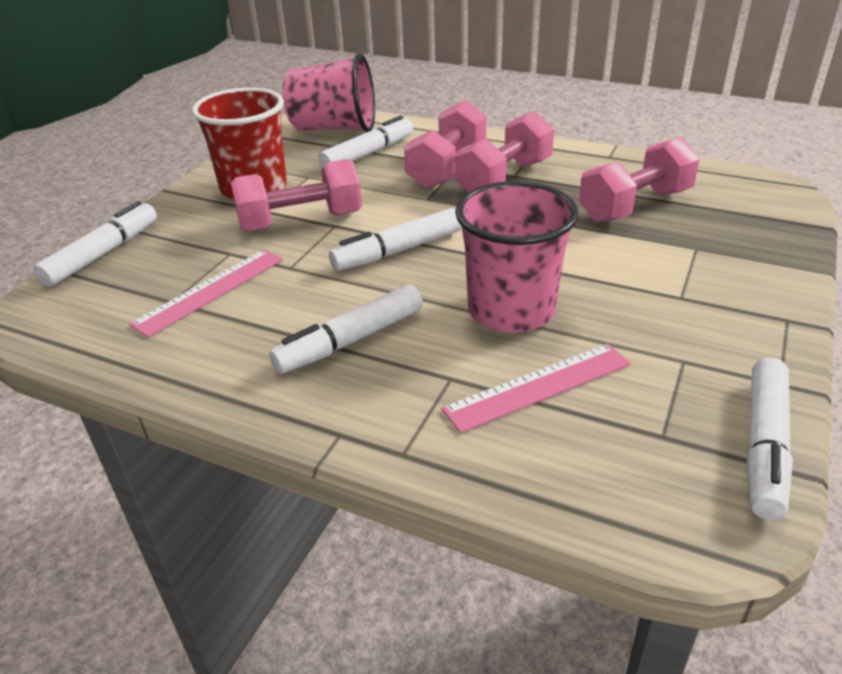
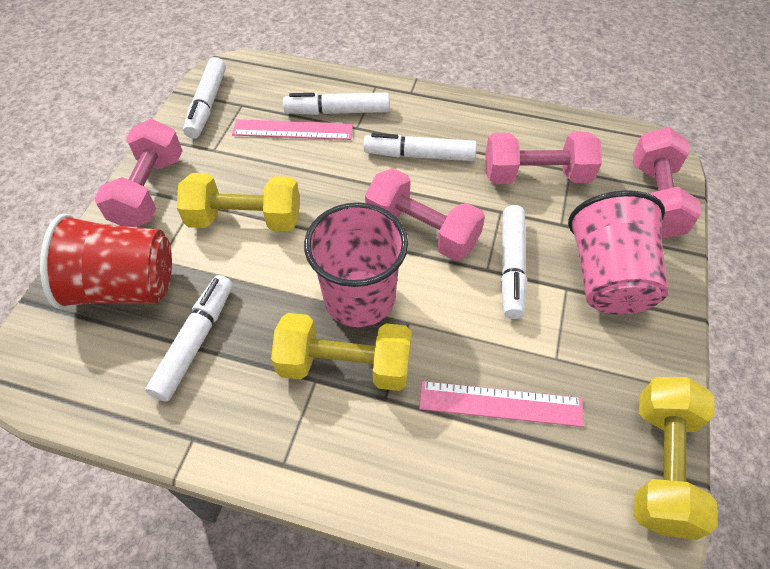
yellow dumbbell: 0 -> 3

